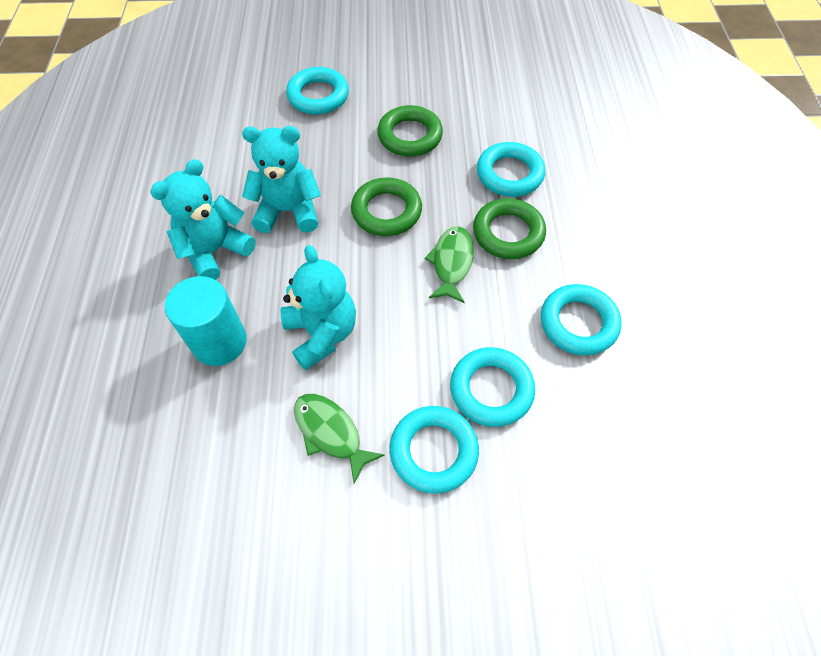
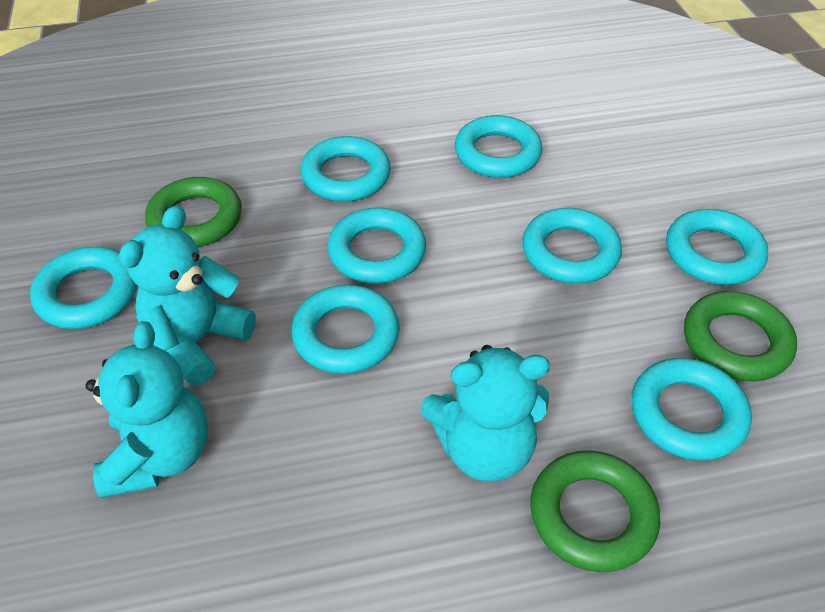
green fish: 2 -> 0
turquoise cylinder: 1 -> 0
turquoise ring: 5 -> 8

